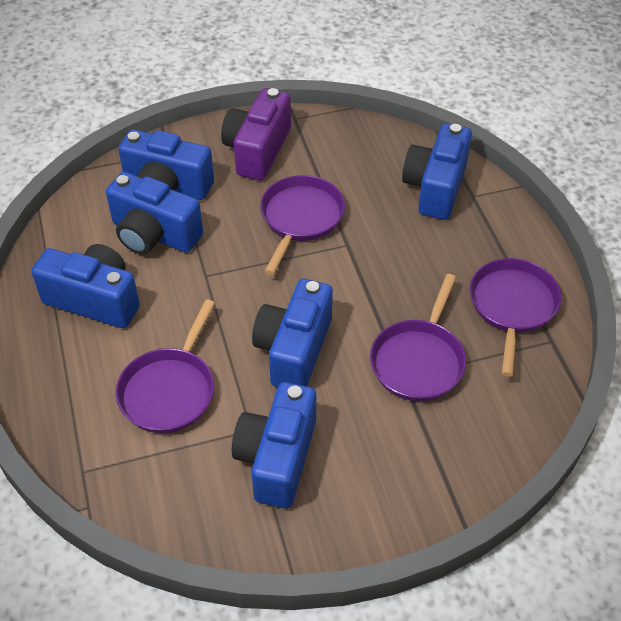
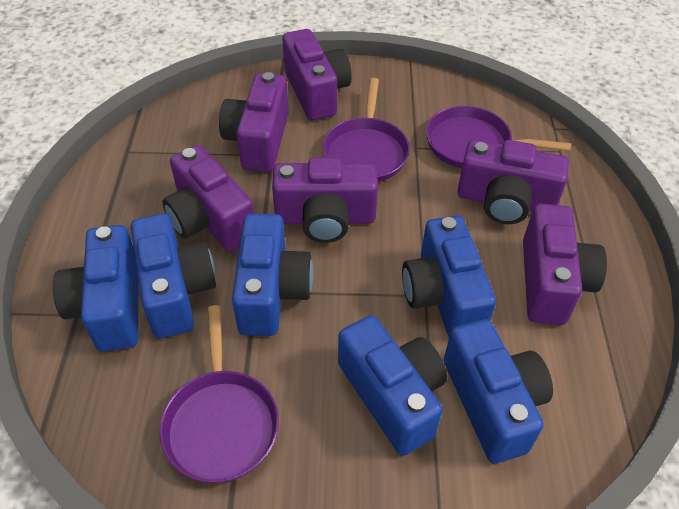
purple camera: 1 -> 6
purple pan: 4 -> 3

